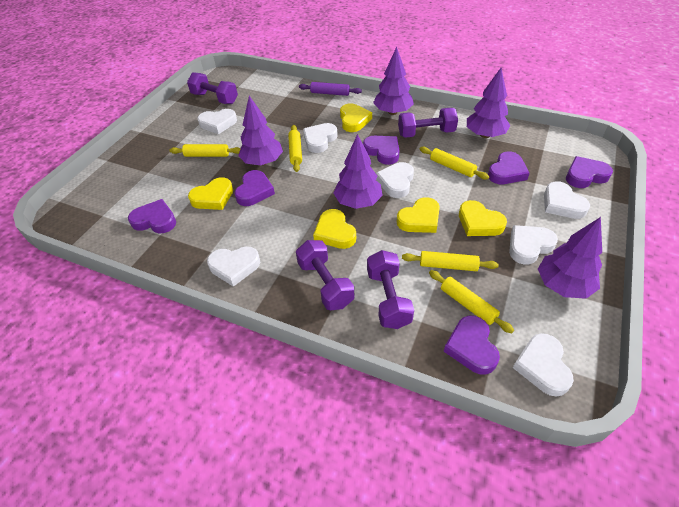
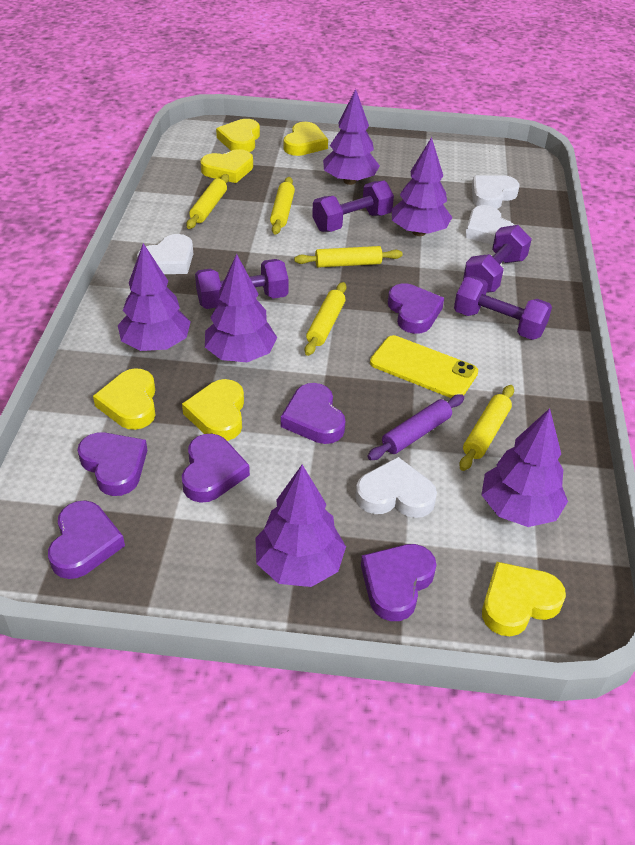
purple tree: 5 -> 6
white heart: 7 -> 4
yellow heart: 5 -> 6
yellow phone: 0 -> 1

